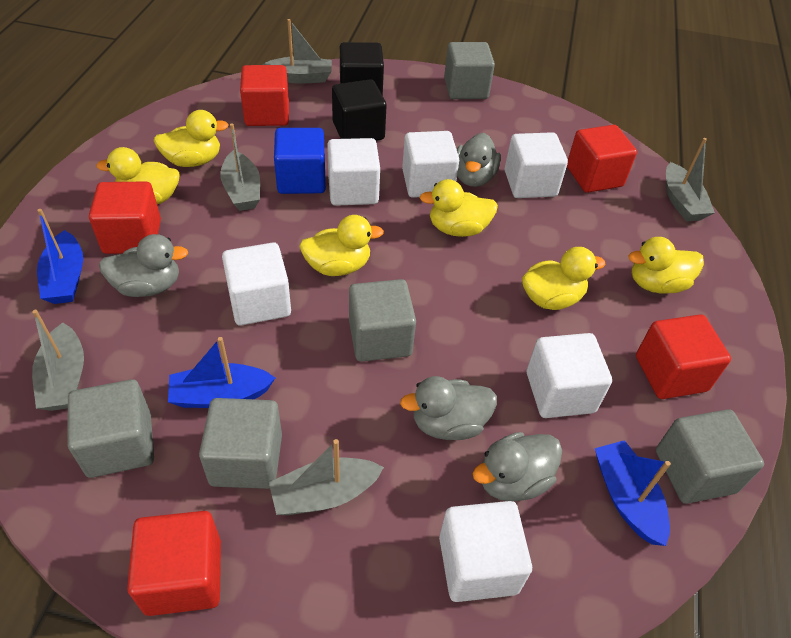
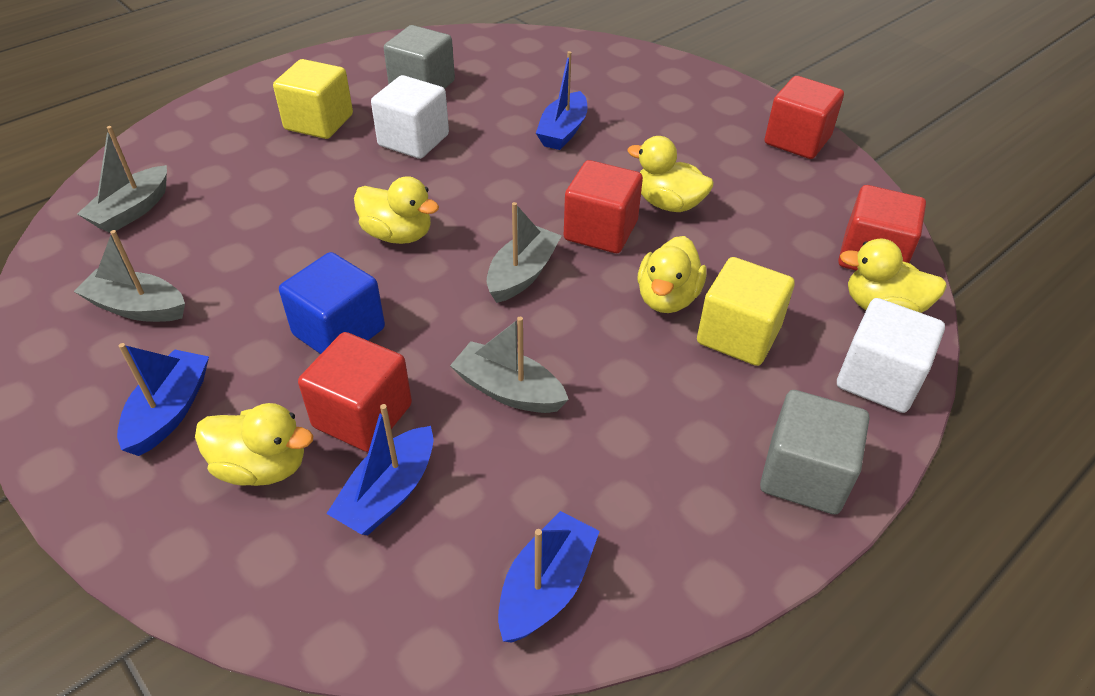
black cube: 2 -> 0
blue boat: 3 -> 4
grey boat: 5 -> 4
grey cube: 5 -> 2
grey duck: 4 -> 0
red cube: 5 -> 4
white cube: 6 -> 2
yellow cube: 0 -> 2
yellow duck: 6 -> 5

